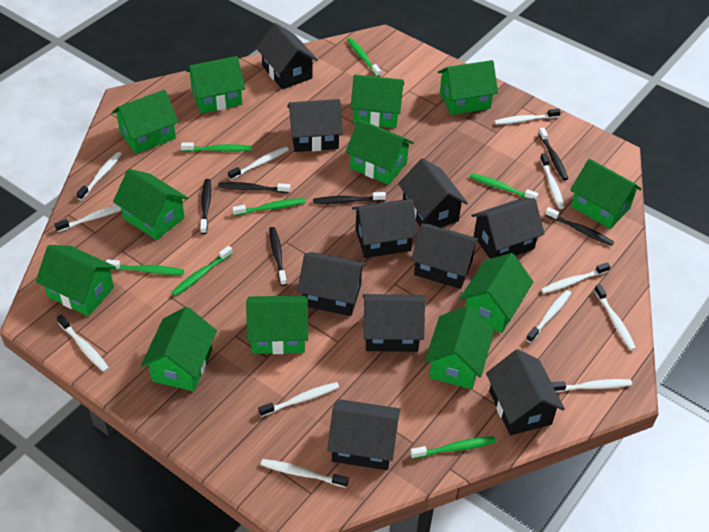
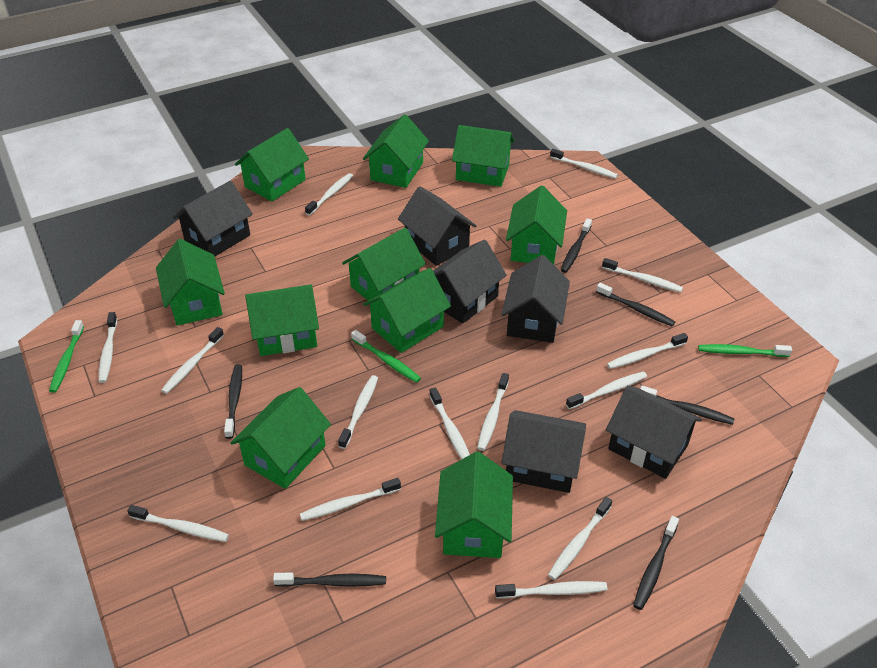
black house: 10 -> 6
green house: 12 -> 10
green toothbrush: 7 -> 3
white toothbrush: 12 -> 14

